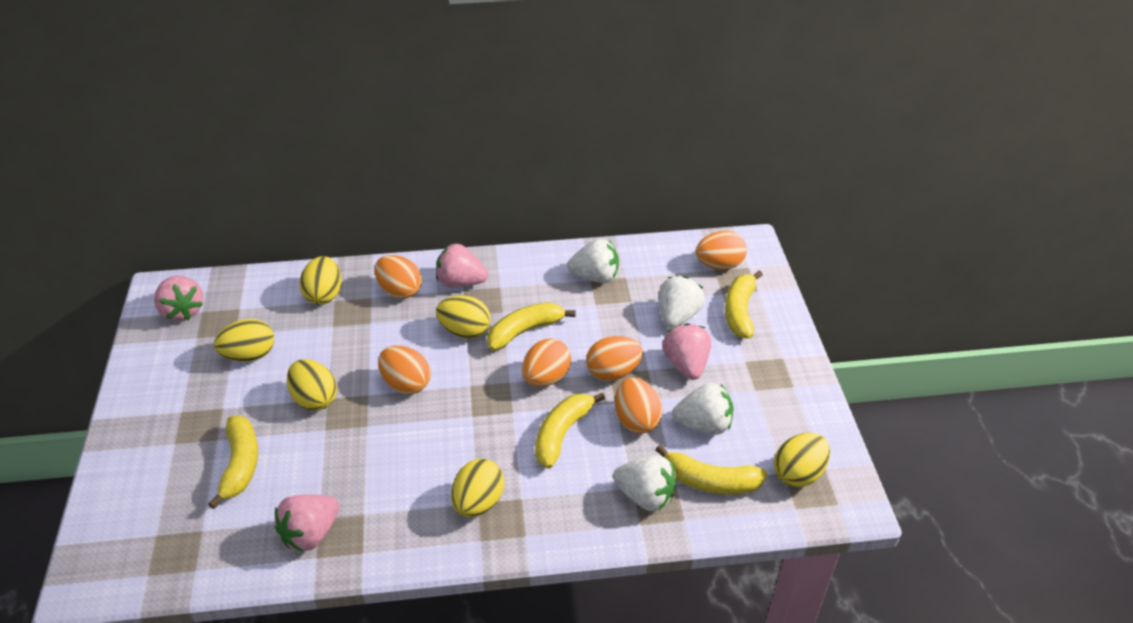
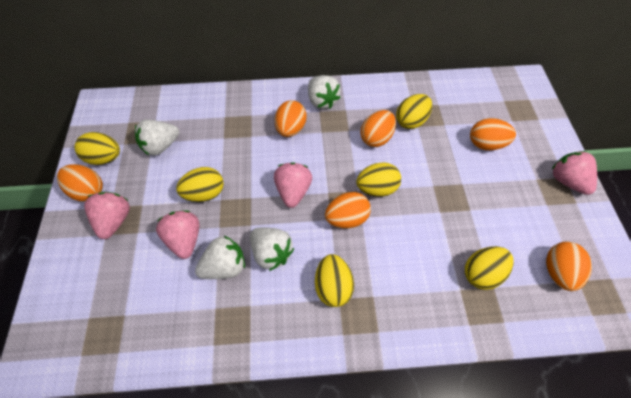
yellow banana: 5 -> 0

